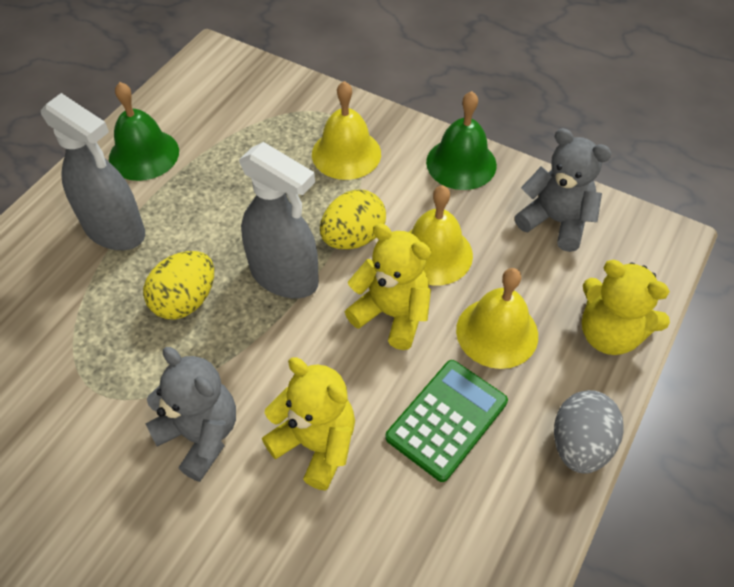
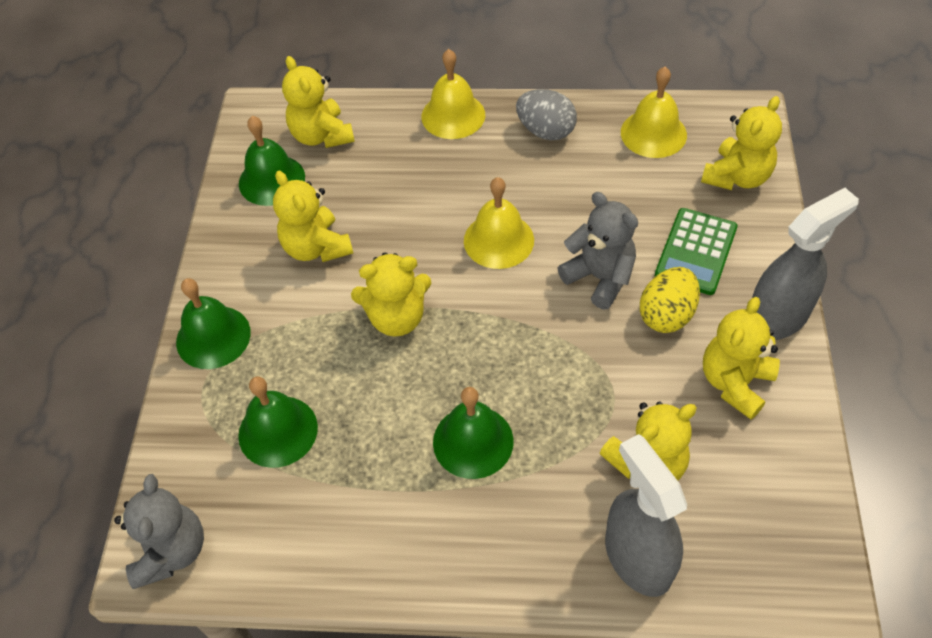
green bell: 2 -> 4
yellow egg: 2 -> 1
yellow teddy bear: 3 -> 6

